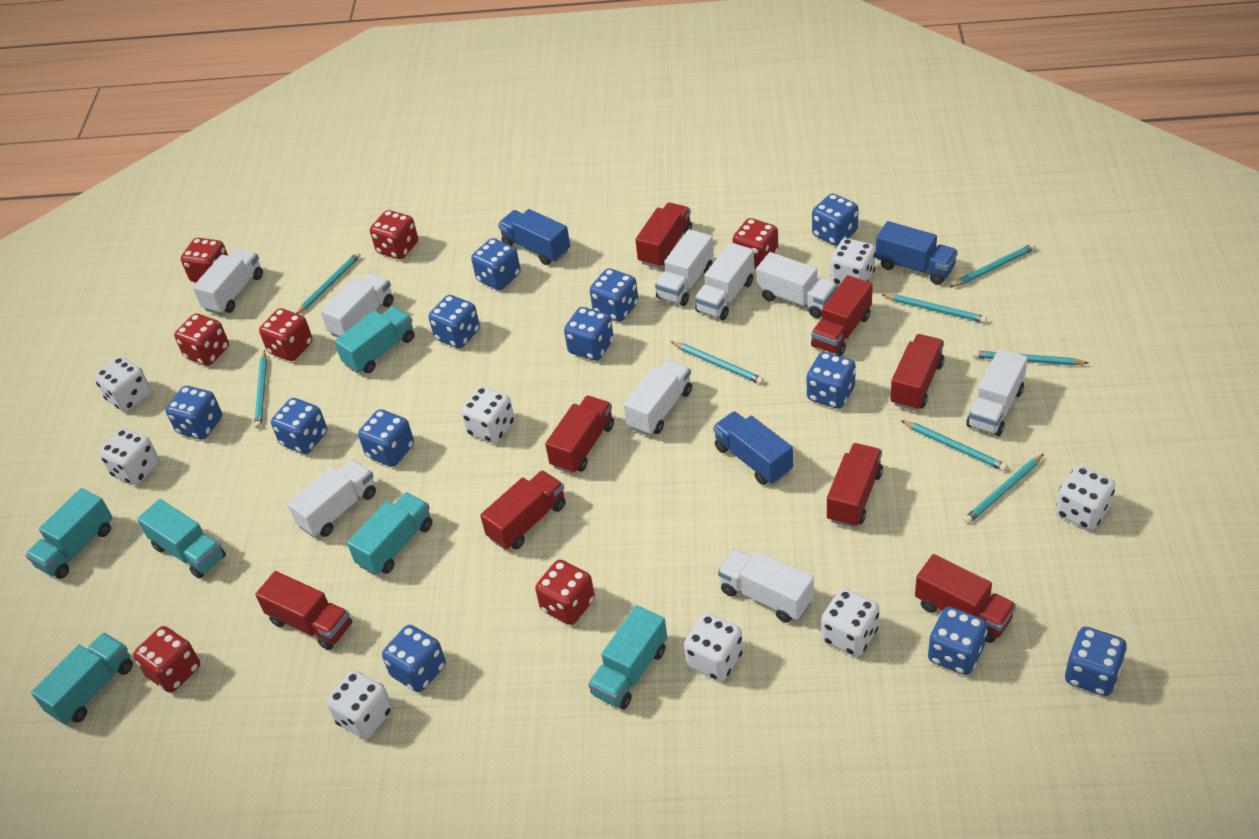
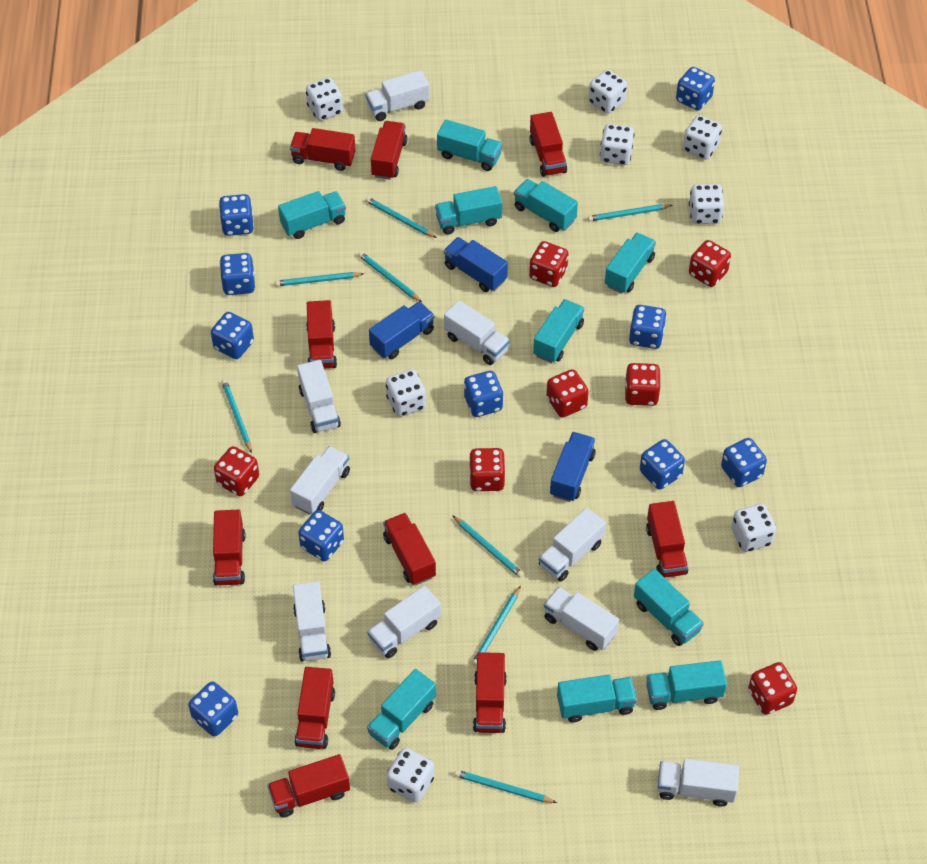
blue dice: 12 -> 10
red truck: 8 -> 10
turquoise truck: 6 -> 10

